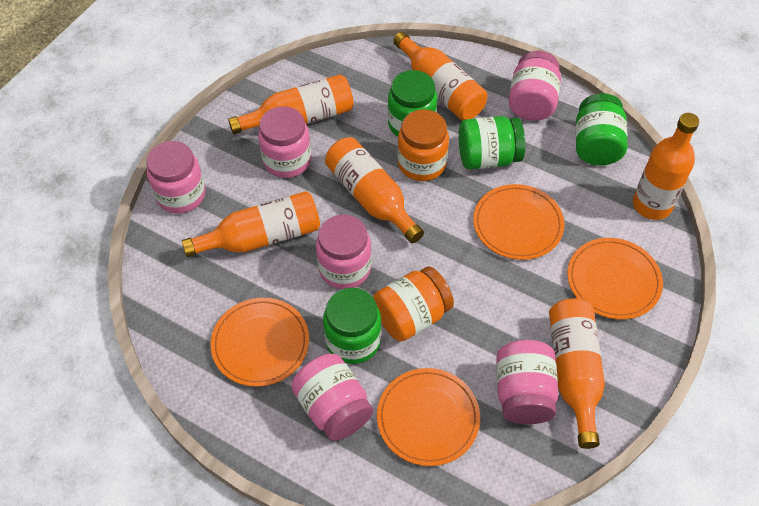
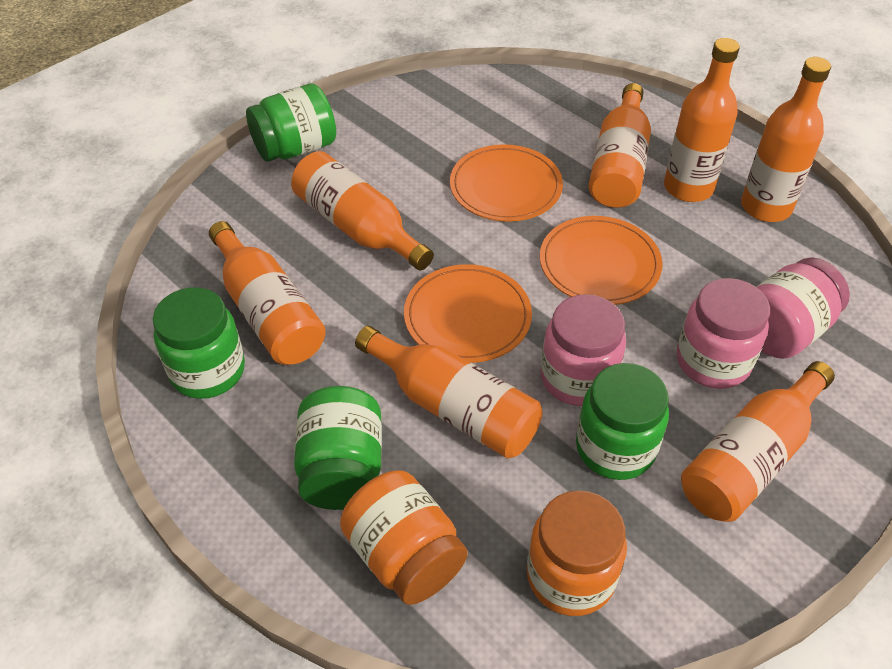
orange bottle: 6 -> 7
orange plate: 4 -> 3
pink jar: 6 -> 3

